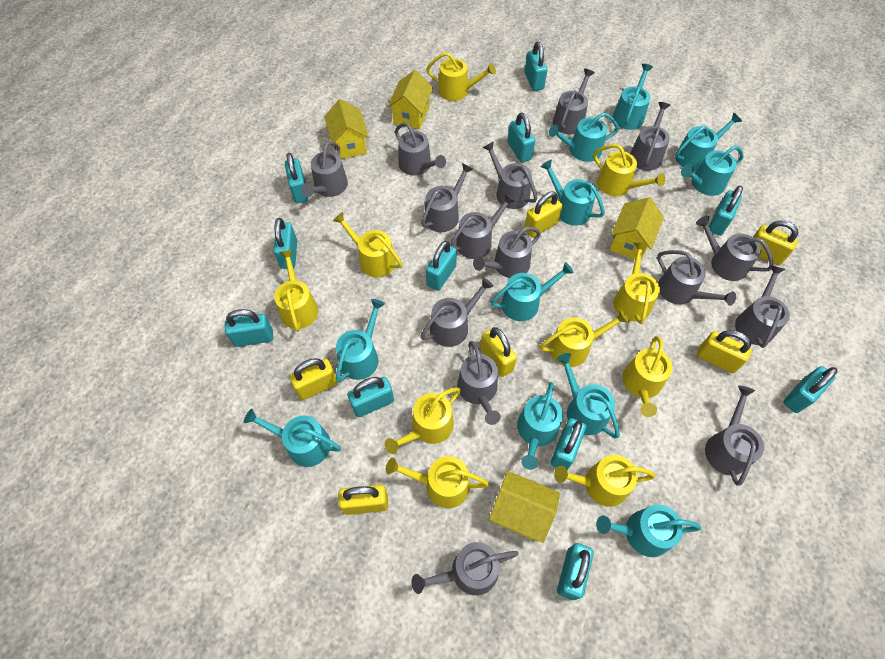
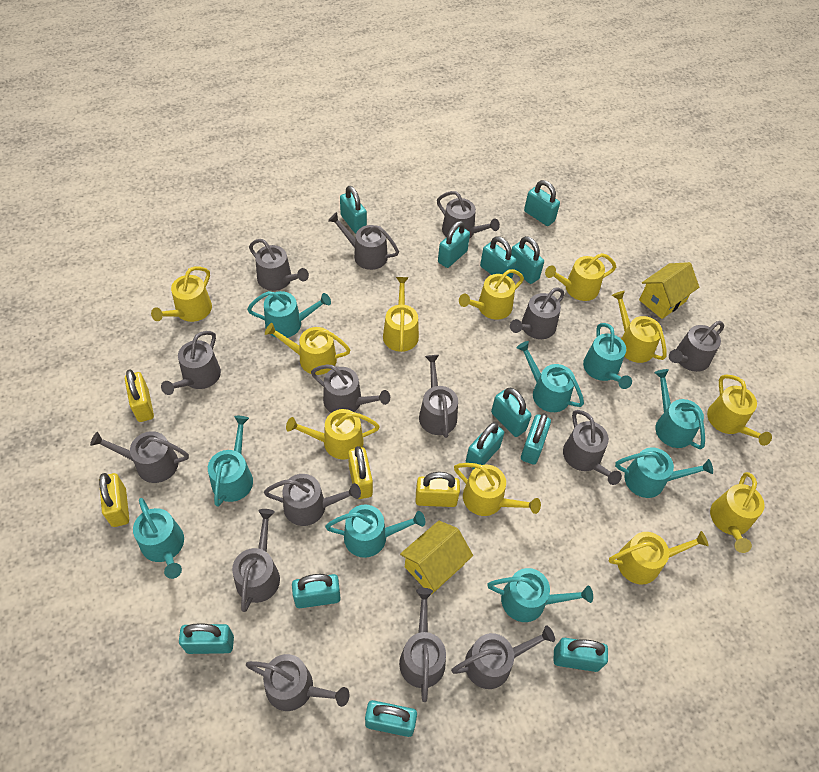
turquoise padlock: 11 -> 12
turquoise watering can: 11 -> 9
yellow house: 4 -> 2
yellow padlock: 6 -> 4
yellow watering can: 10 -> 11

